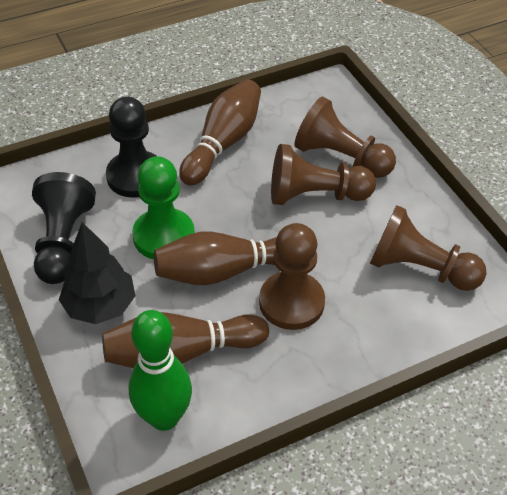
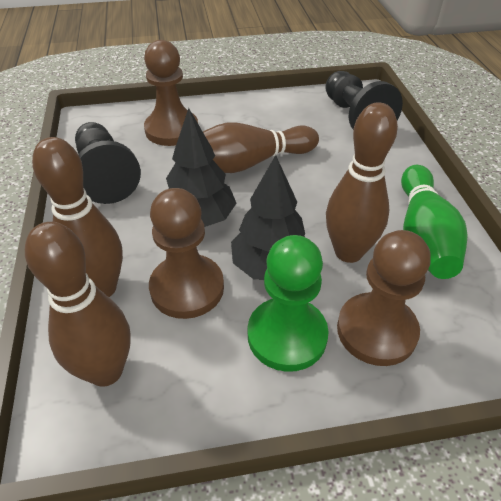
black tree: 1 -> 2
brown bowling pin: 3 -> 4
brown pawn: 4 -> 3

